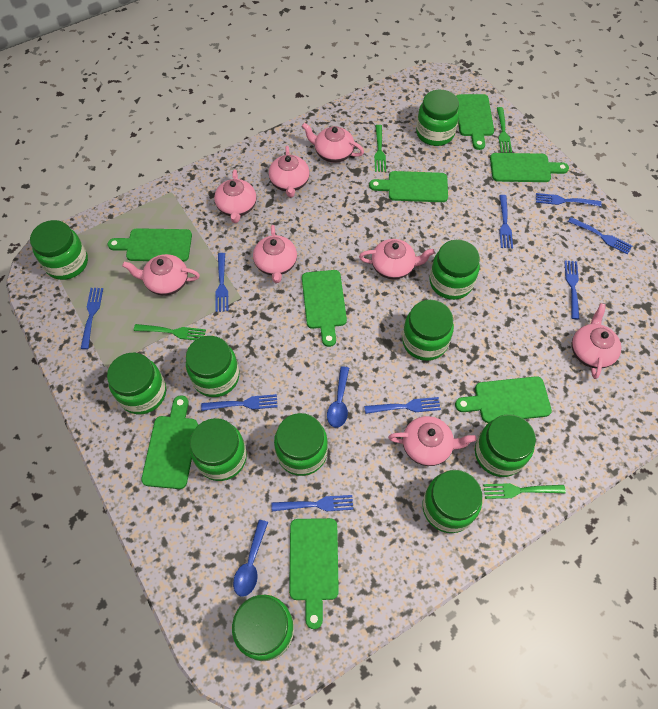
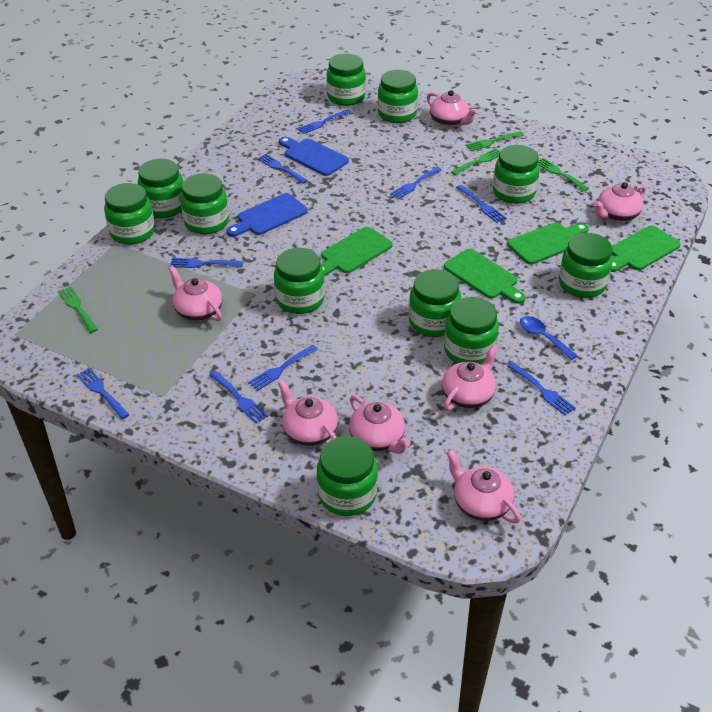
blue cutting board: 0 -> 2
blue spoon: 2 -> 1
green cutting board: 8 -> 4
pink teapot: 8 -> 7

